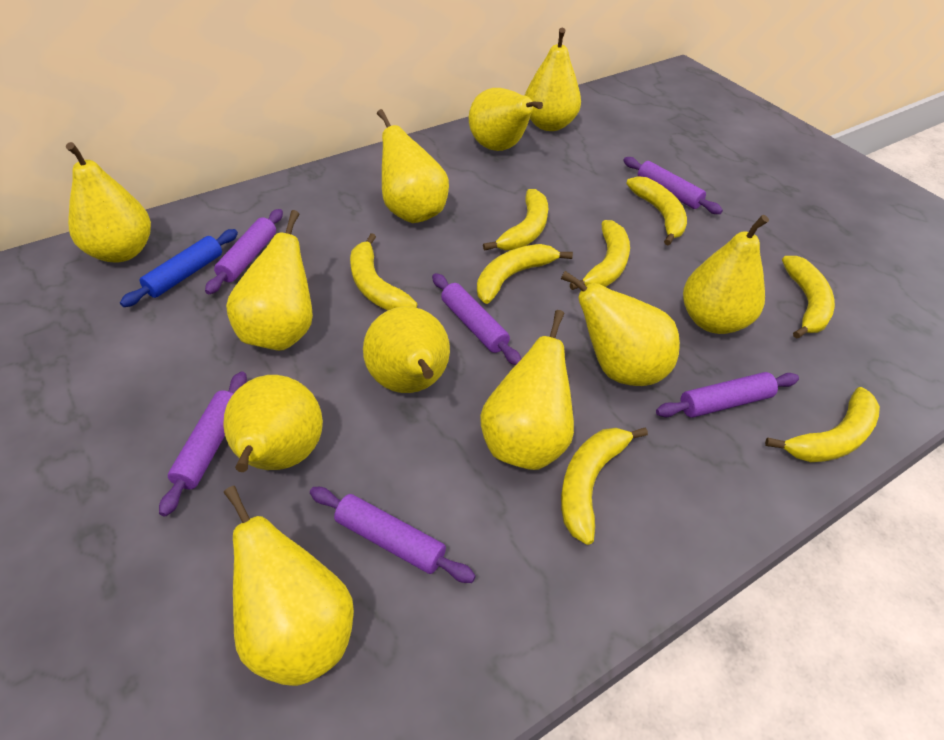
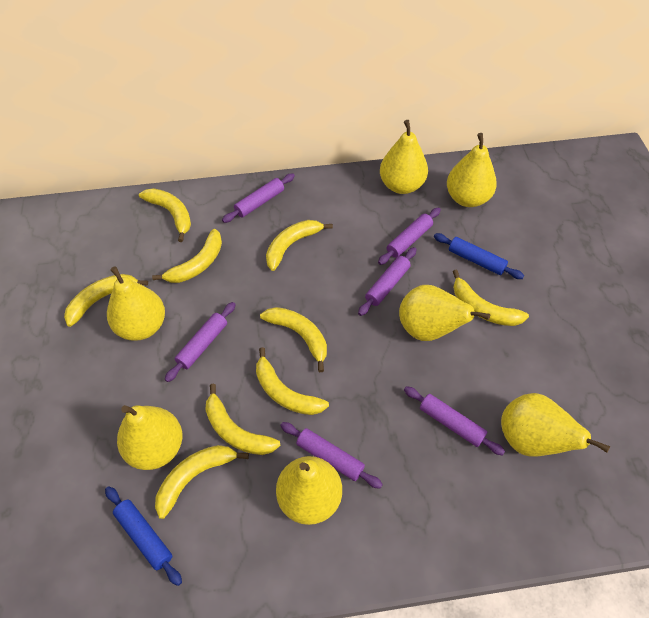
blue rolling pin: 1 -> 2
yellow banana: 8 -> 9
yellow pear: 11 -> 7

